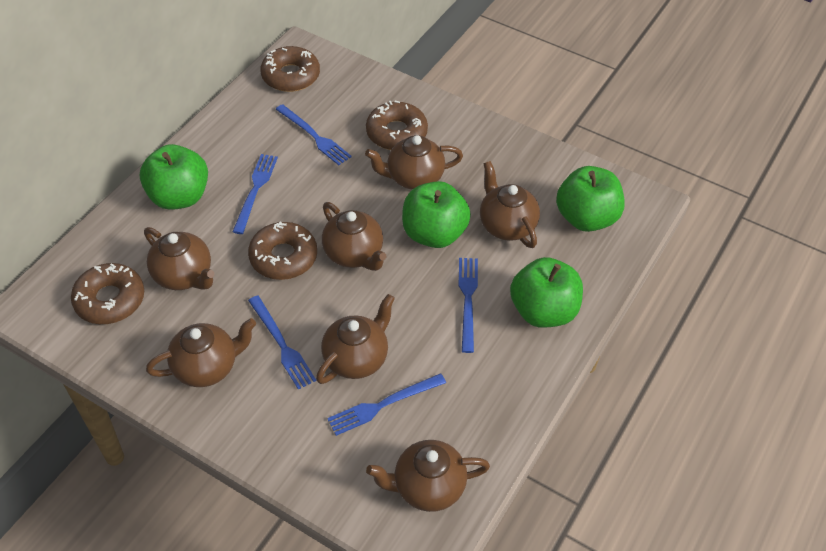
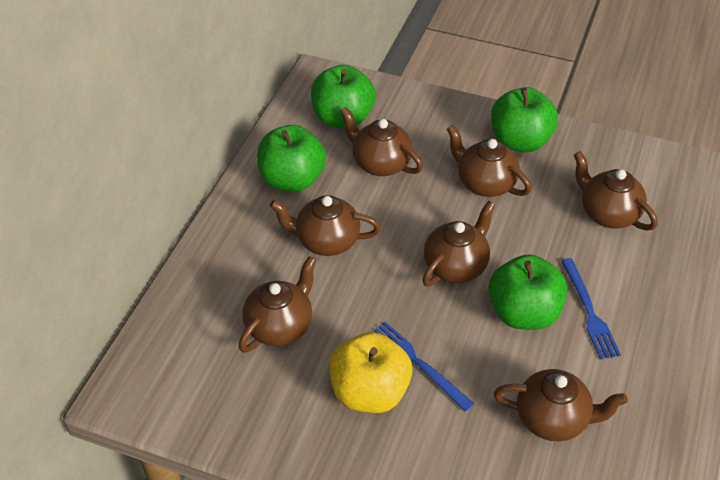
blue fork: 5 -> 2
brown donut: 4 -> 0
yellow apple: 0 -> 1

